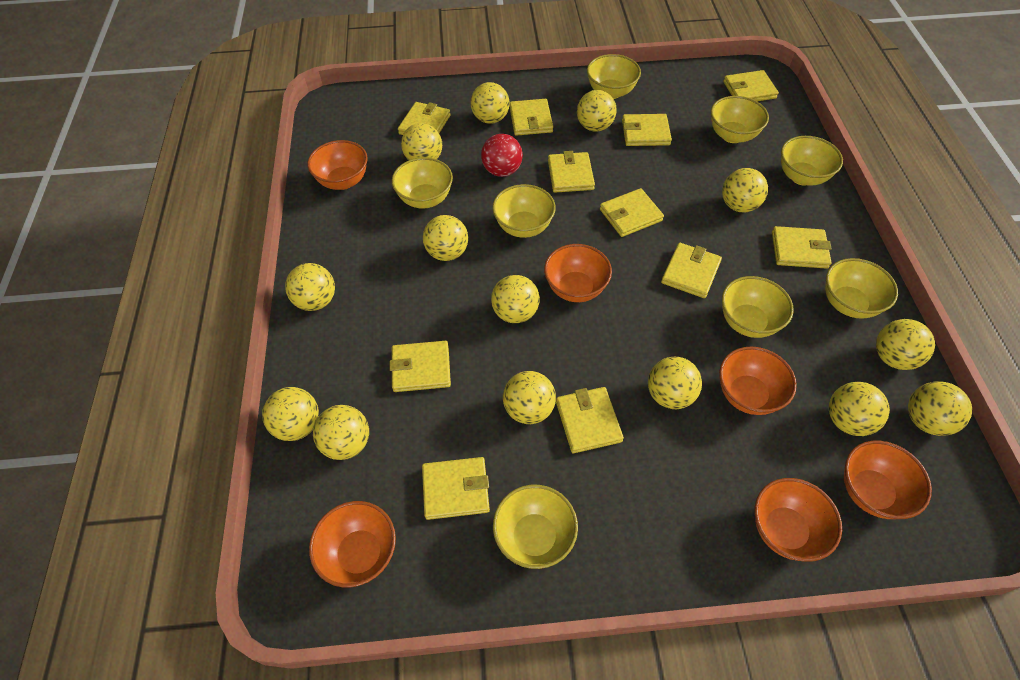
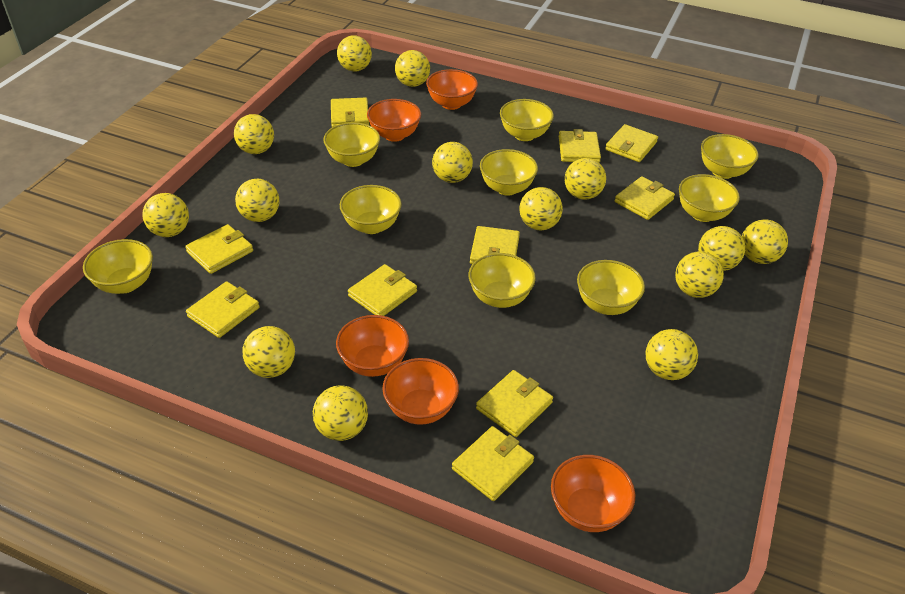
orange bowl: 6 -> 5
red ball: 1 -> 0
yellow bowl: 8 -> 9
yellow wallet: 11 -> 10

